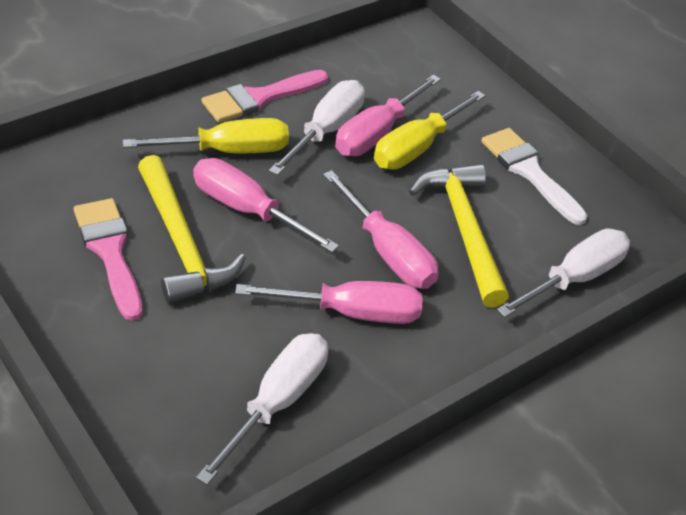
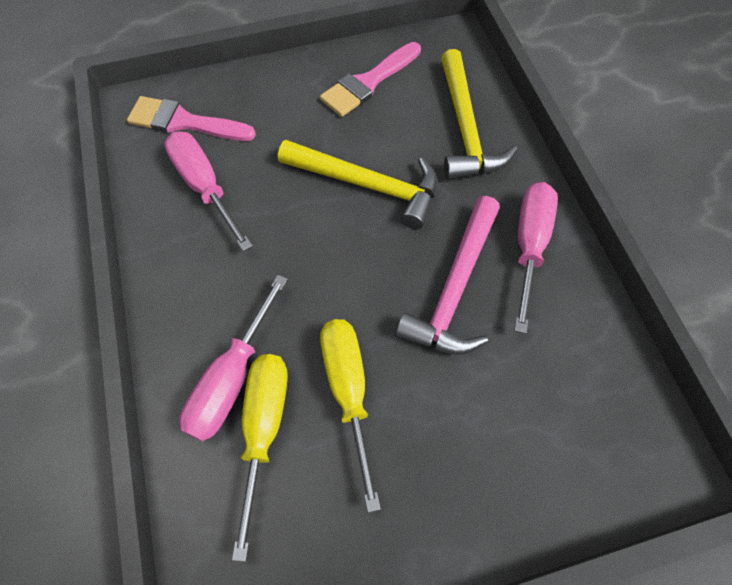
pink hammer: 0 -> 1
pink screwdriver: 4 -> 3
white brush: 1 -> 0
white screwdriver: 3 -> 0

